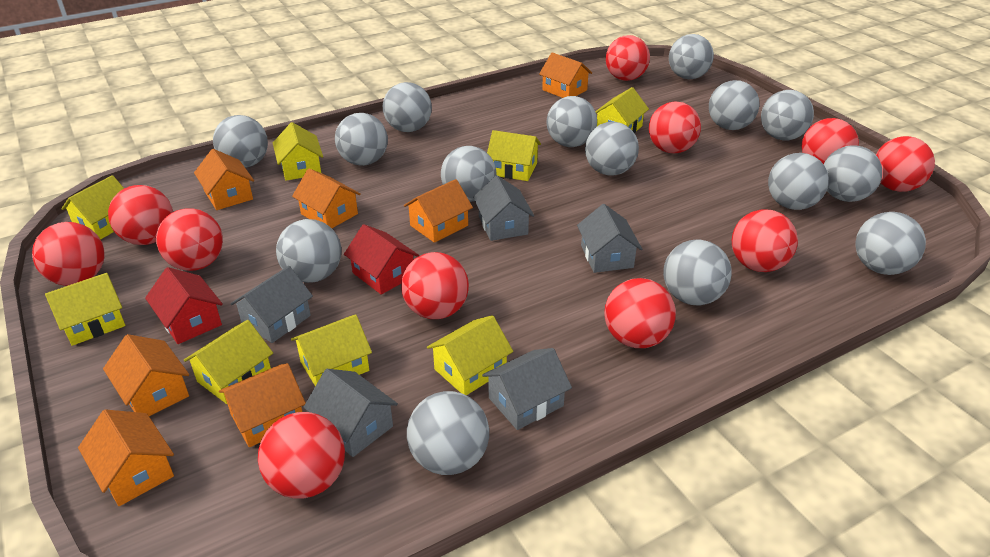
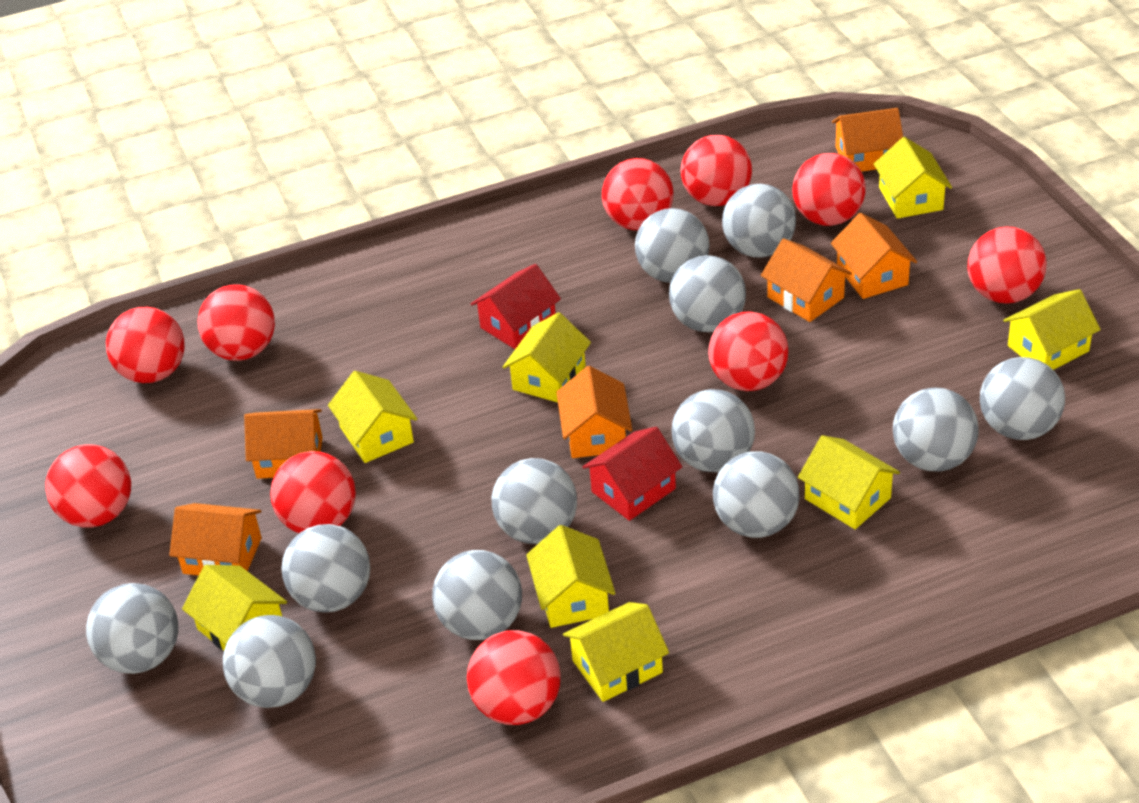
grey ball: 15 -> 12
grey house: 5 -> 0
orange house: 7 -> 6
red ball: 11 -> 10

